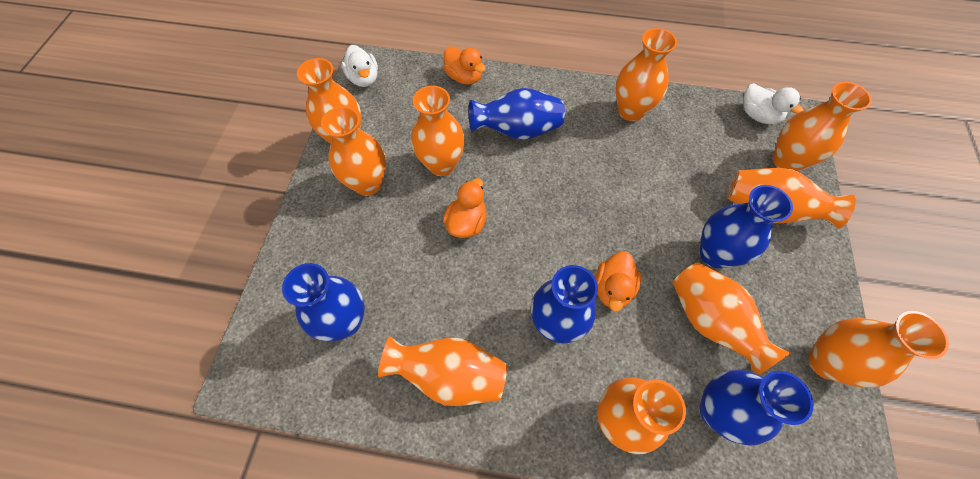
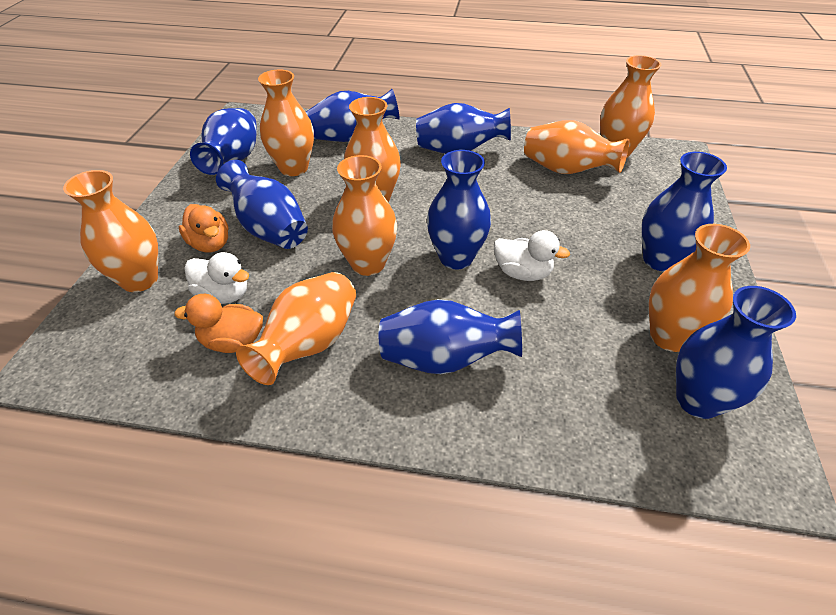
blue vase: 5 -> 8
orange duck: 3 -> 2
orange vase: 10 -> 8

